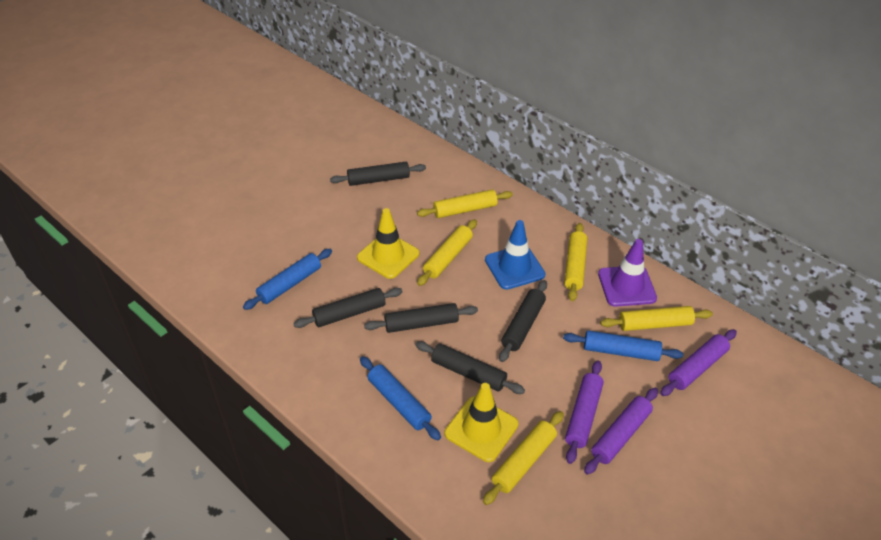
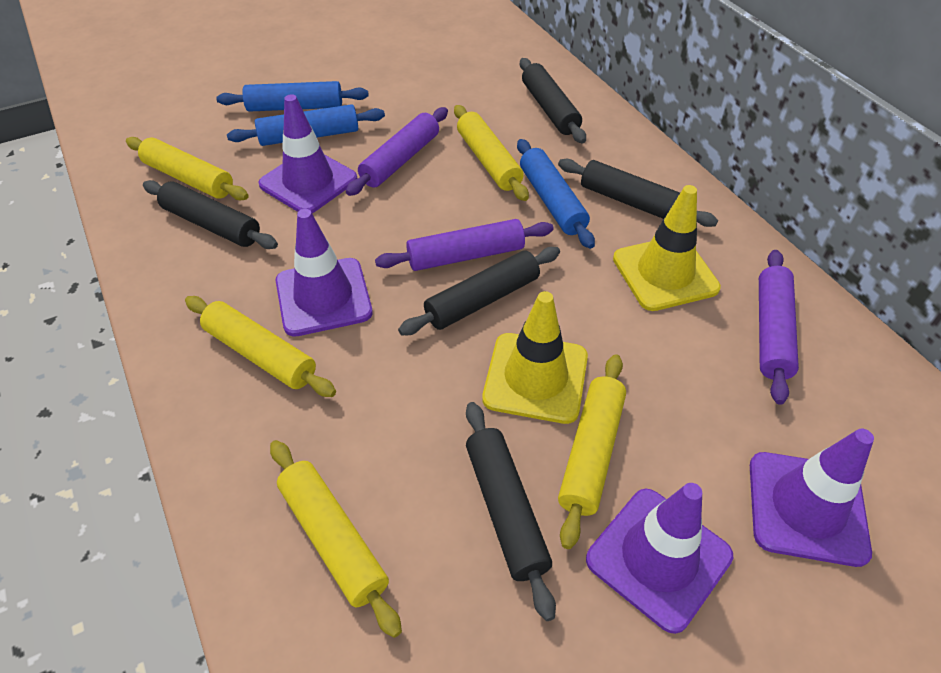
blue traffic cone: 1 -> 0
purple traffic cone: 1 -> 4

